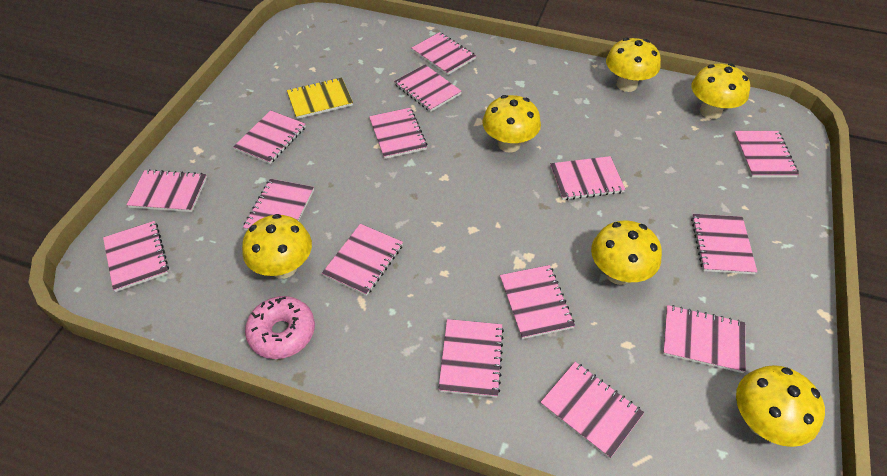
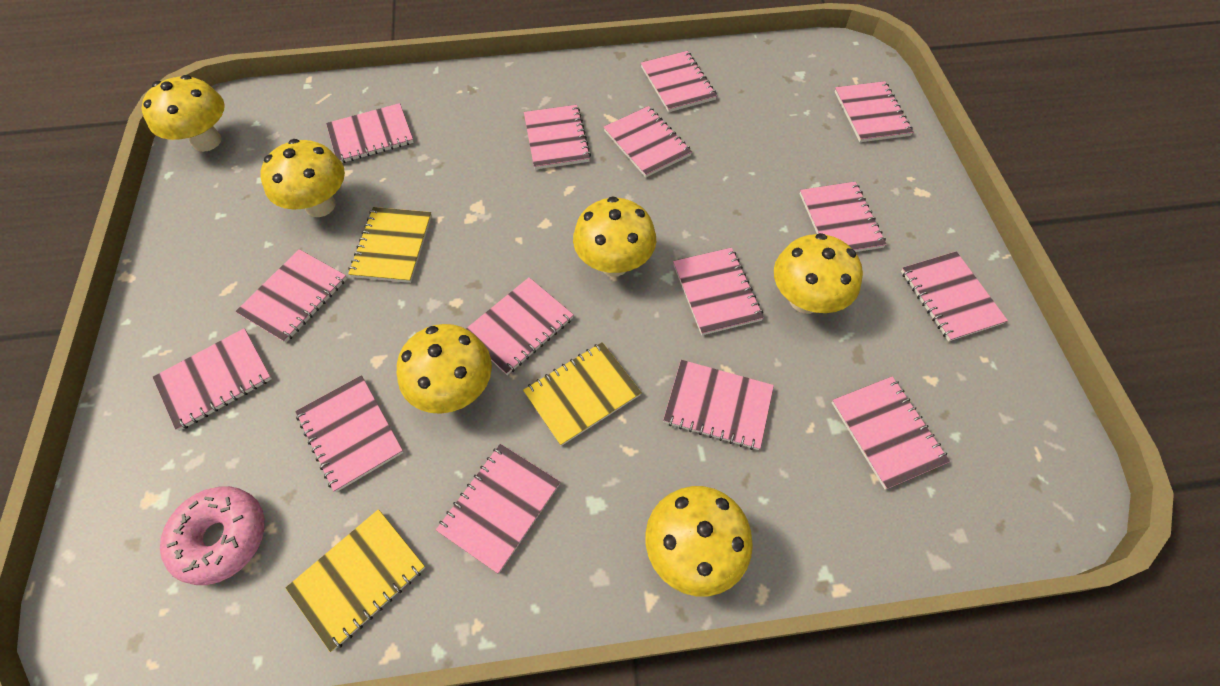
yellow notebook: 1 -> 3

